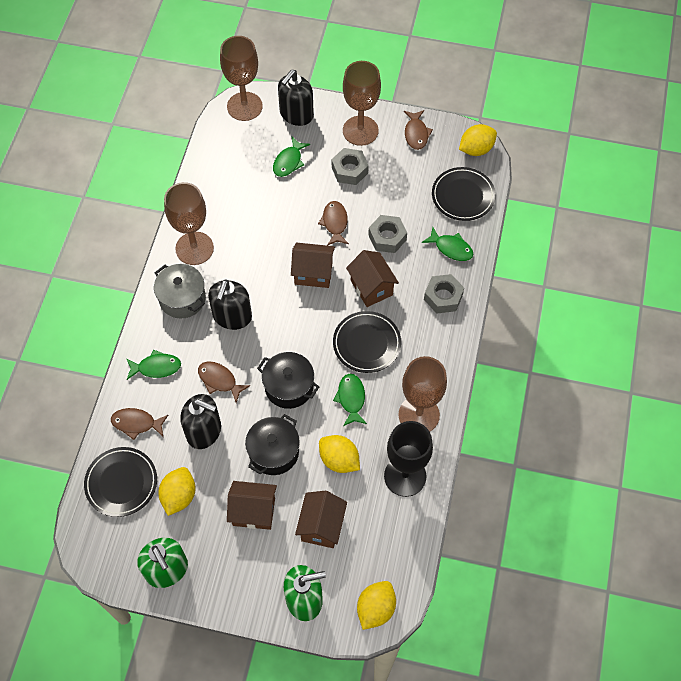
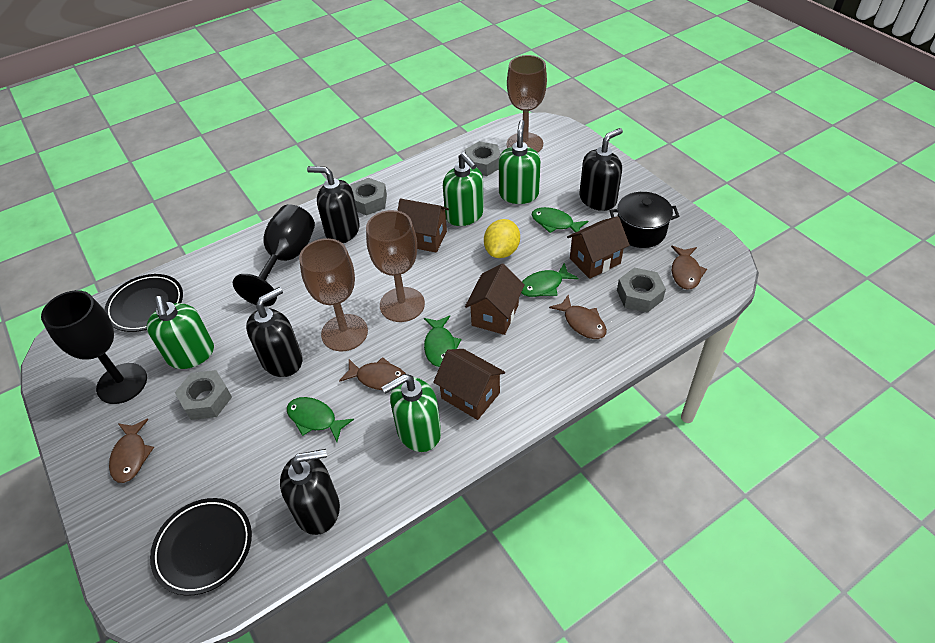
black goblet: 1 -> 2
black plate: 3 -> 2
black pot: 2 -> 1
black soap dispenser: 3 -> 4
brown goblet: 4 -> 3
green soap dispenser: 2 -> 4
grey nut: 3 -> 4
grey pot: 1 -> 0
yellow lemon: 4 -> 1

